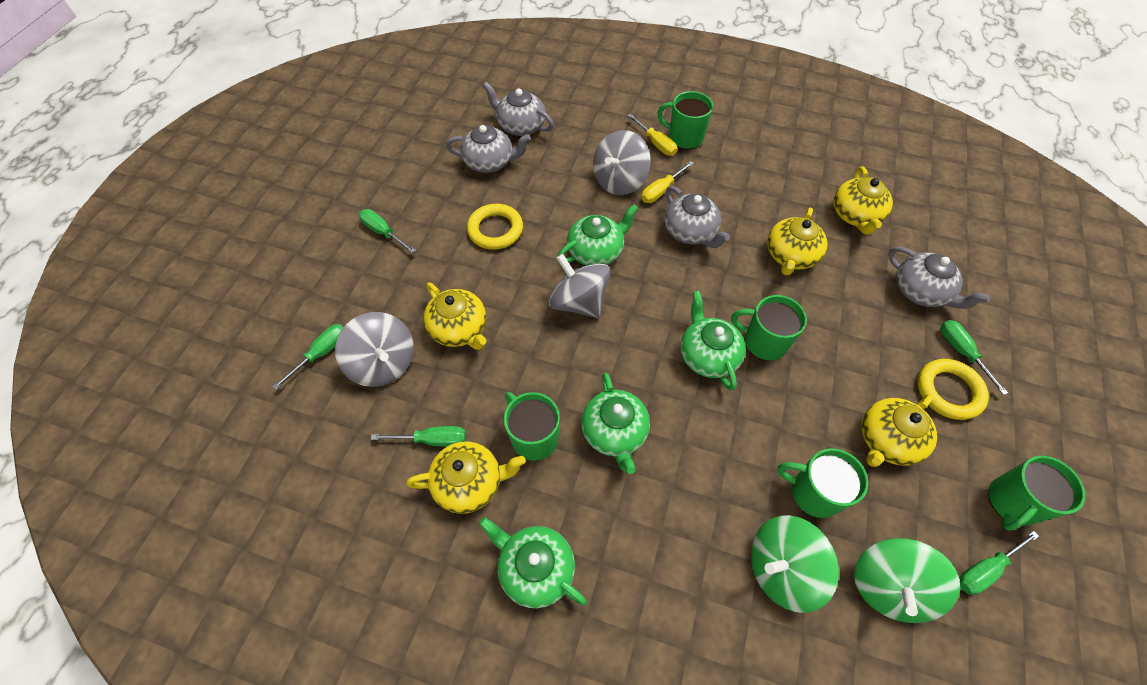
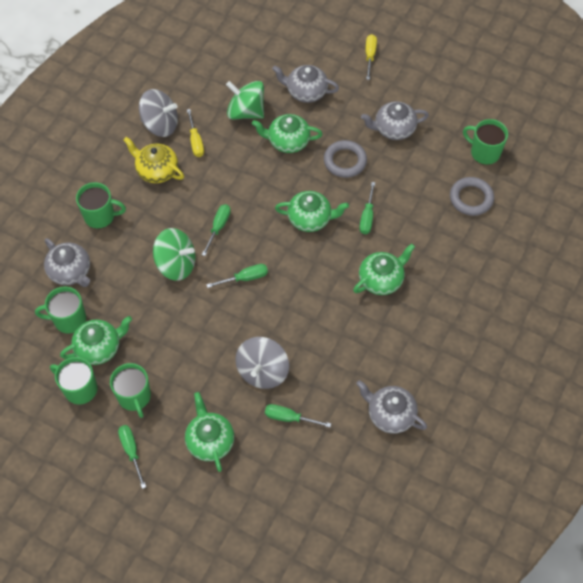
green teapot: 4 -> 5
grey ring: 0 -> 2
grey spinning top: 3 -> 2
yellow ring: 2 -> 0
yellow teapot: 5 -> 1

